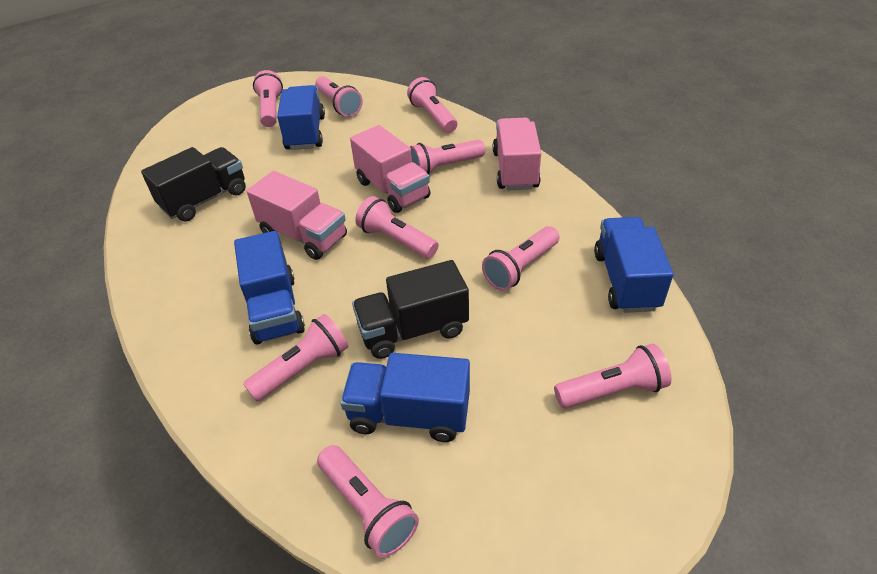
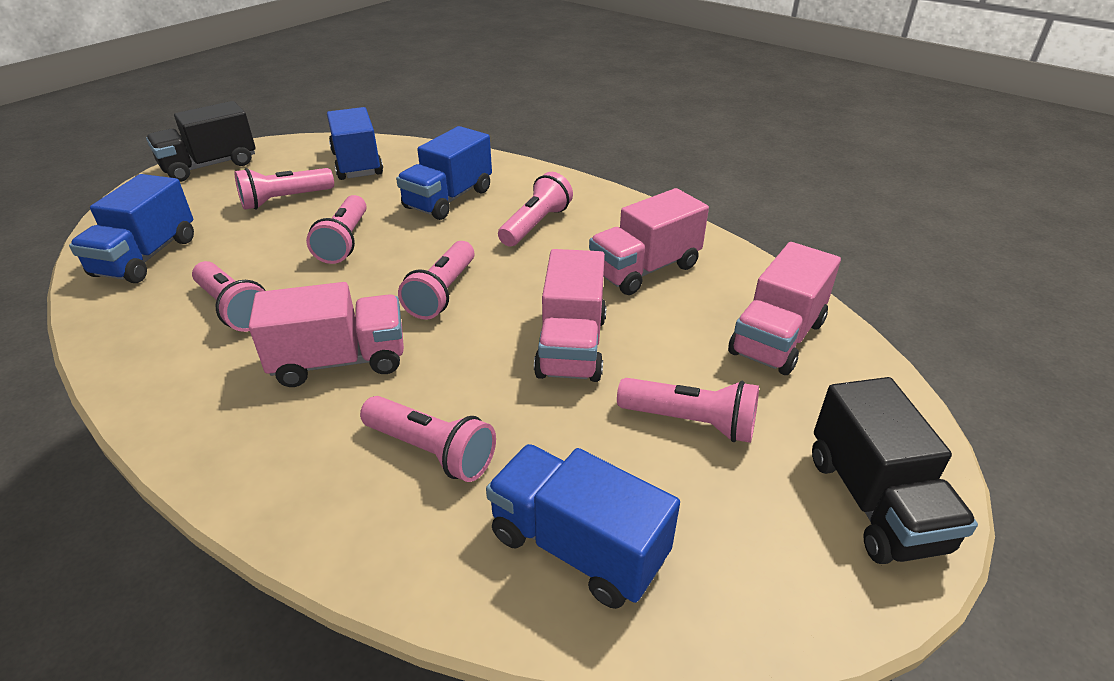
pink flashlight: 9 -> 7
pink truck: 3 -> 4

